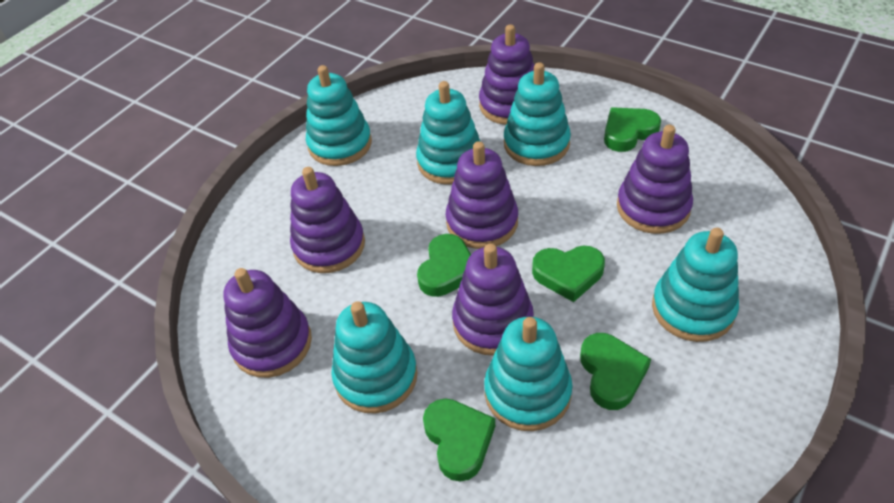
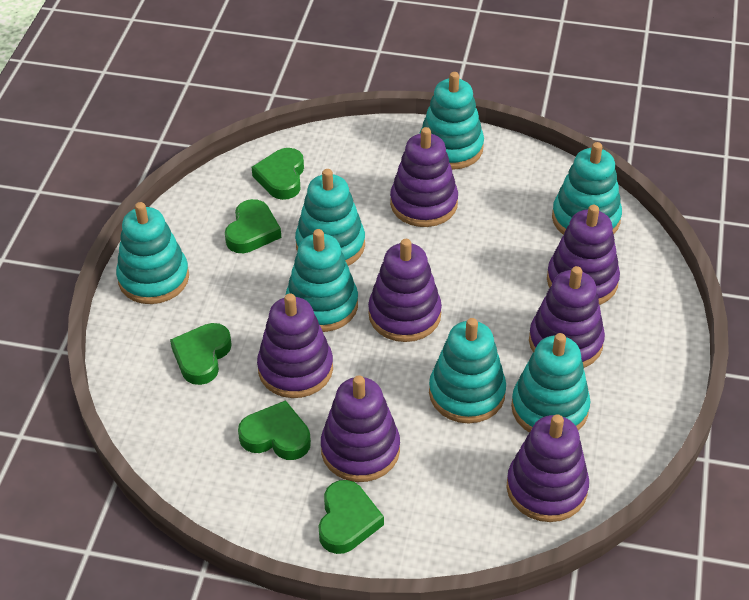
purple stacking toy: 6 -> 7
turquoise stacking toy: 6 -> 7

